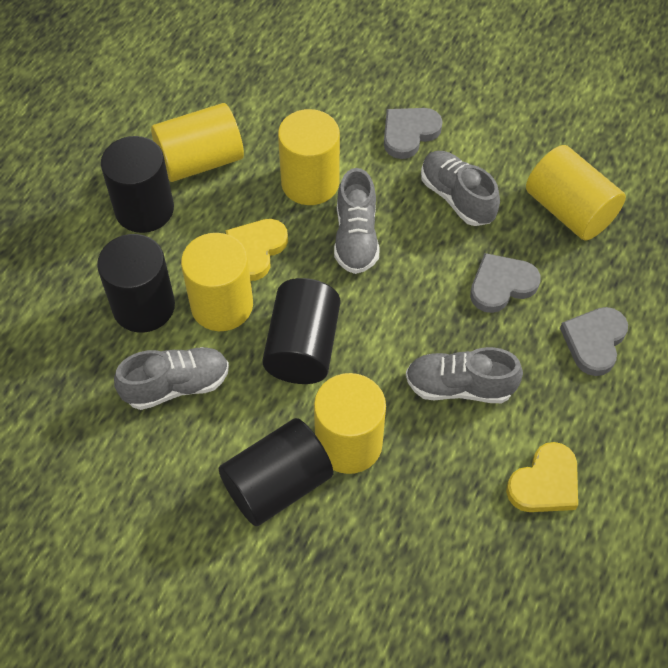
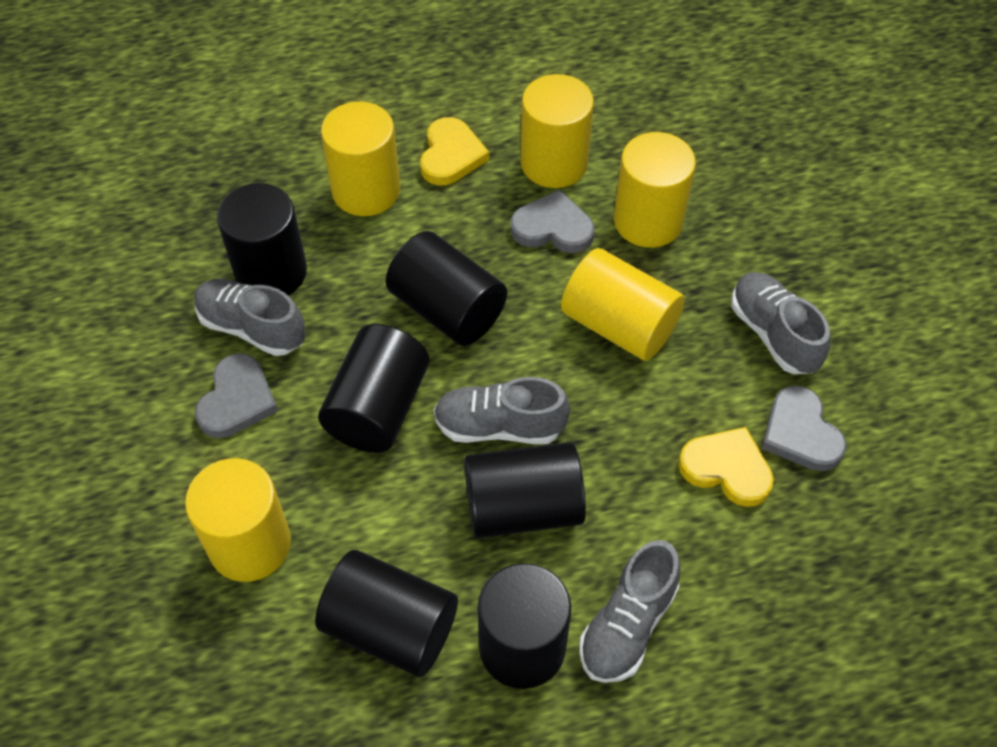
black cylinder: 4 -> 6

